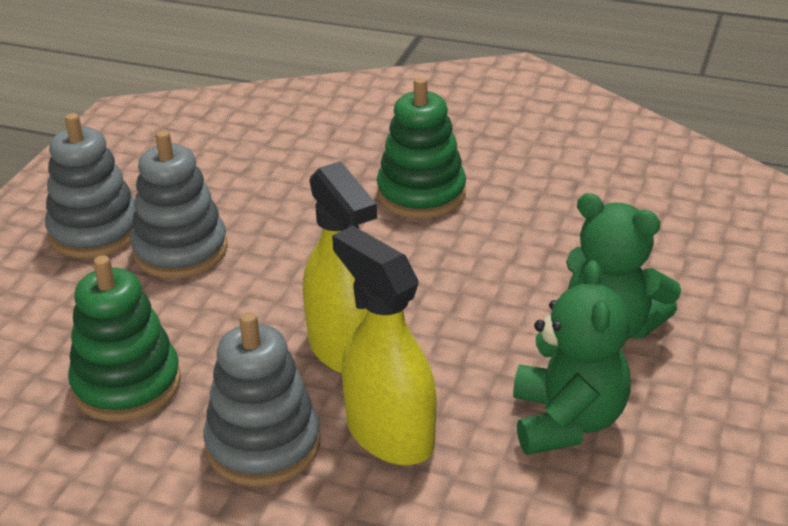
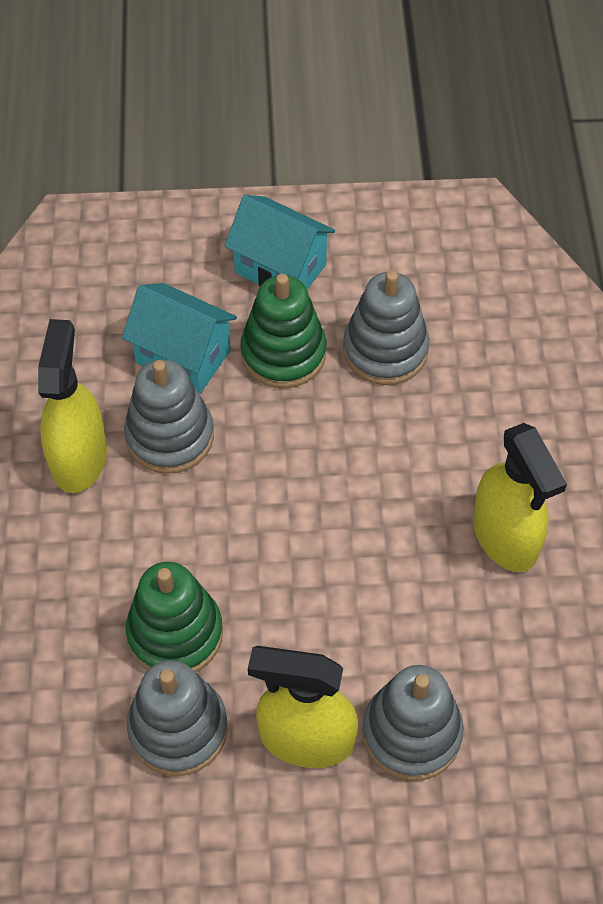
green teddy bear: 2 -> 0
grey stacking toy: 3 -> 4
turquoise house: 0 -> 2
yellow spray bottle: 2 -> 3

